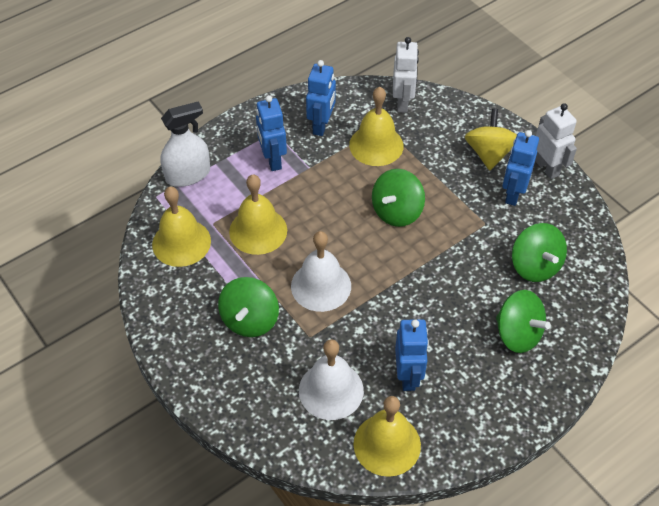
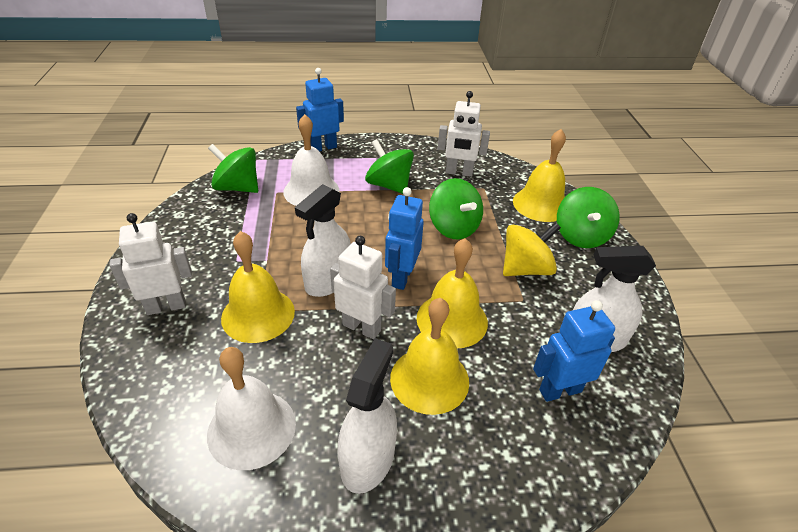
blue robot: 4 -> 3
white robot: 2 -> 3
white spray bottle: 1 -> 3

